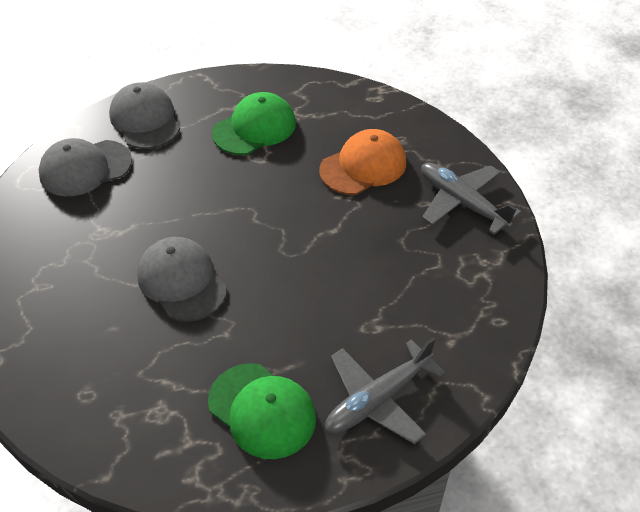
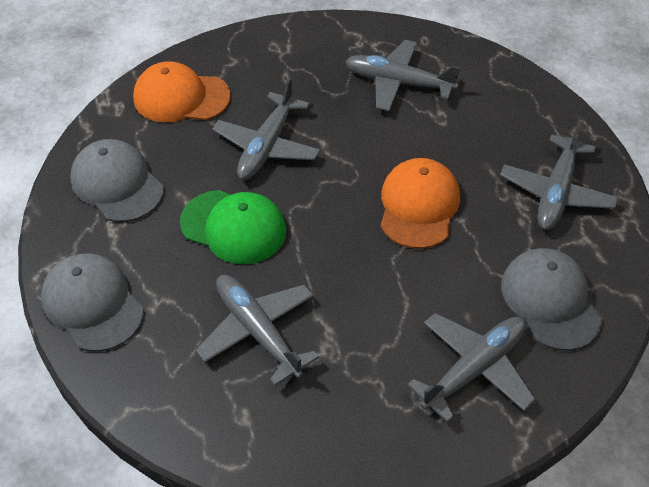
green cap: 2 -> 1
grey plane: 2 -> 5
orange cap: 1 -> 2

